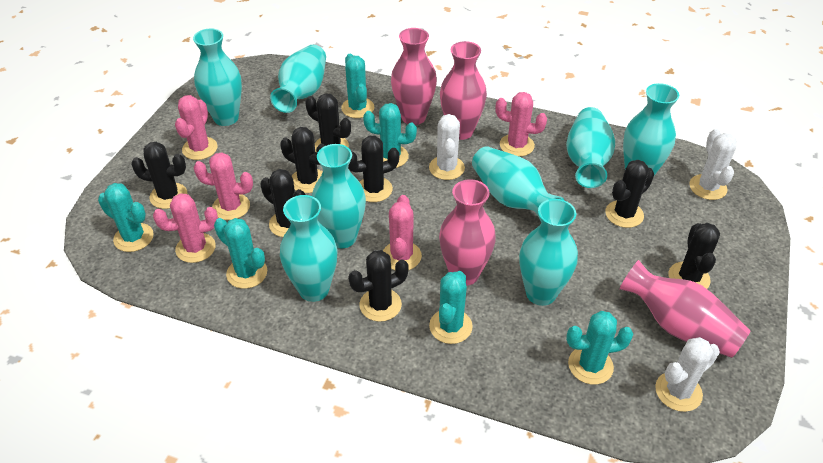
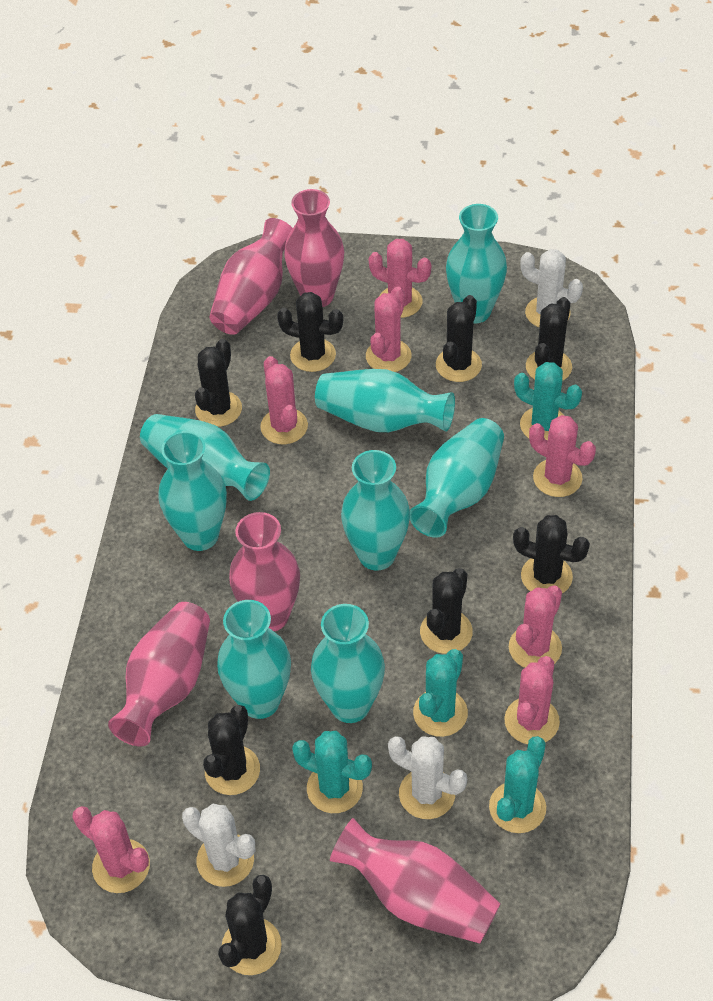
pink cactus: 5 -> 7
pink vase: 4 -> 5
turquoise cactus: 6 -> 4

